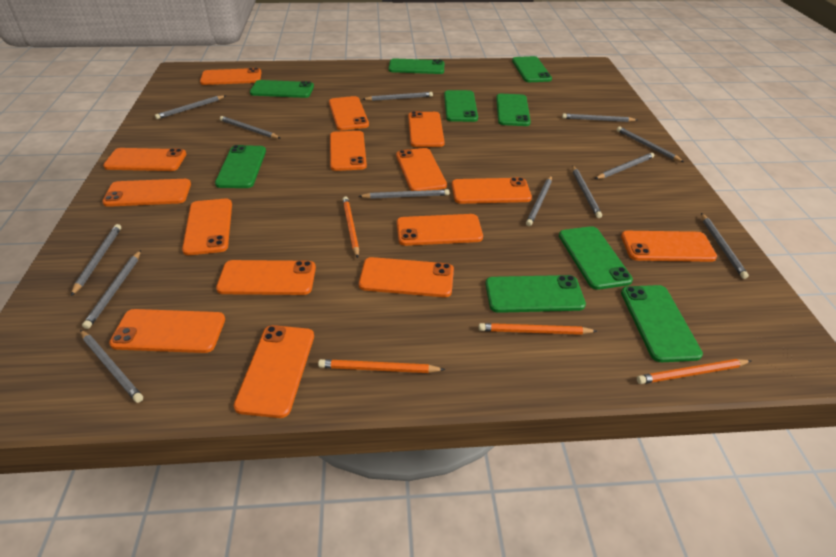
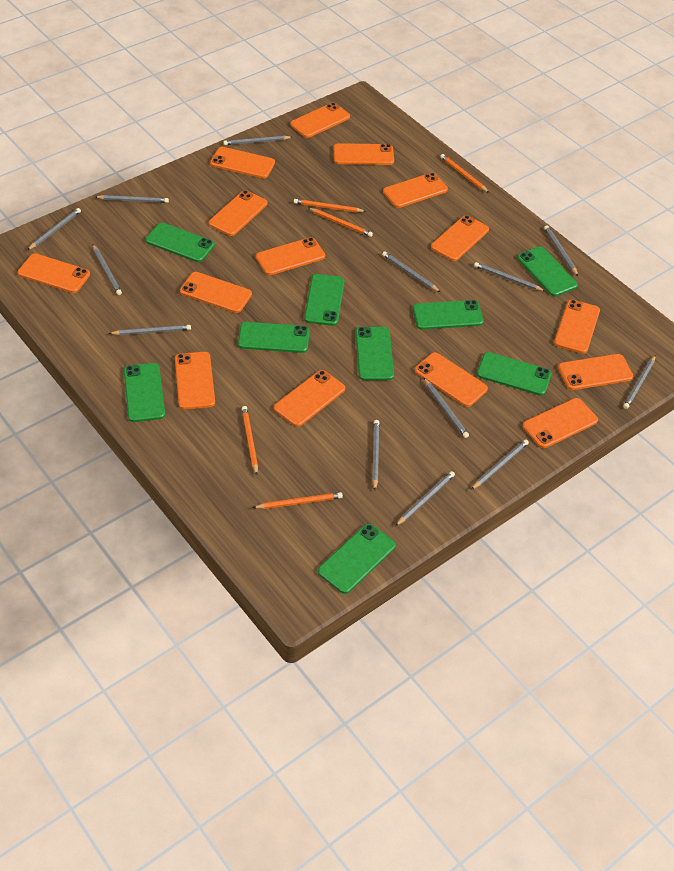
orange pencil: 4 -> 5

